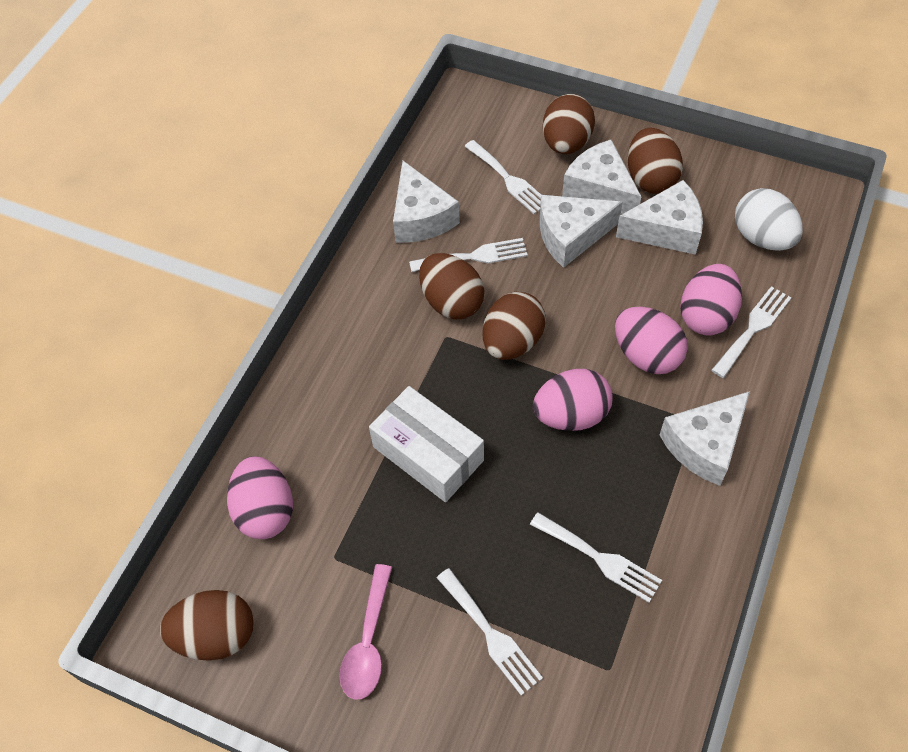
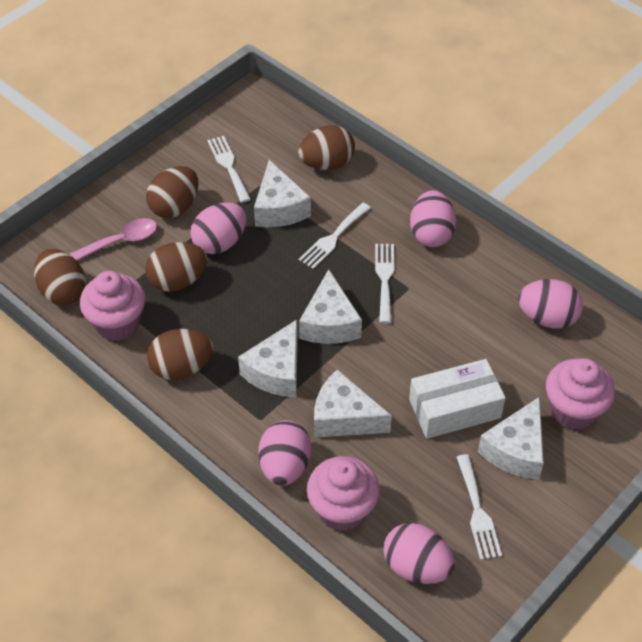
pink cupcake: 0 -> 3
pink egg: 4 -> 5
white egg: 1 -> 0
white fork: 5 -> 4

